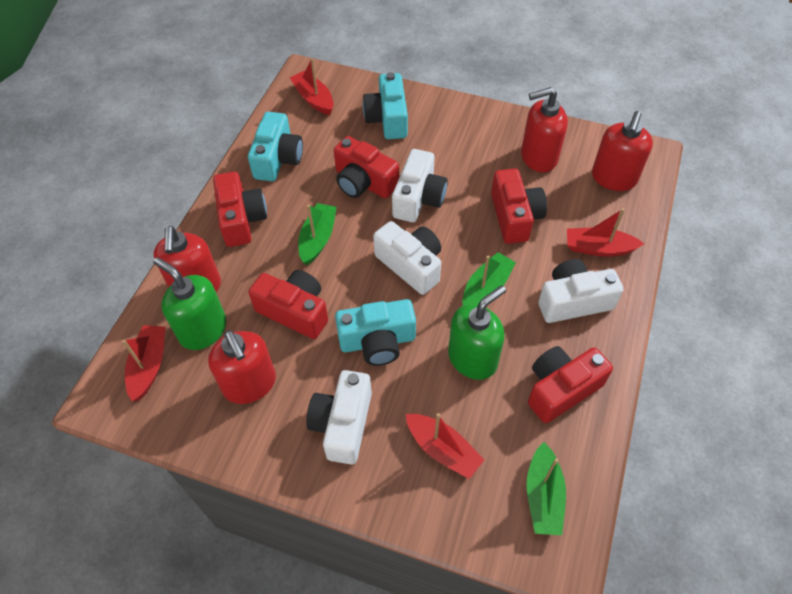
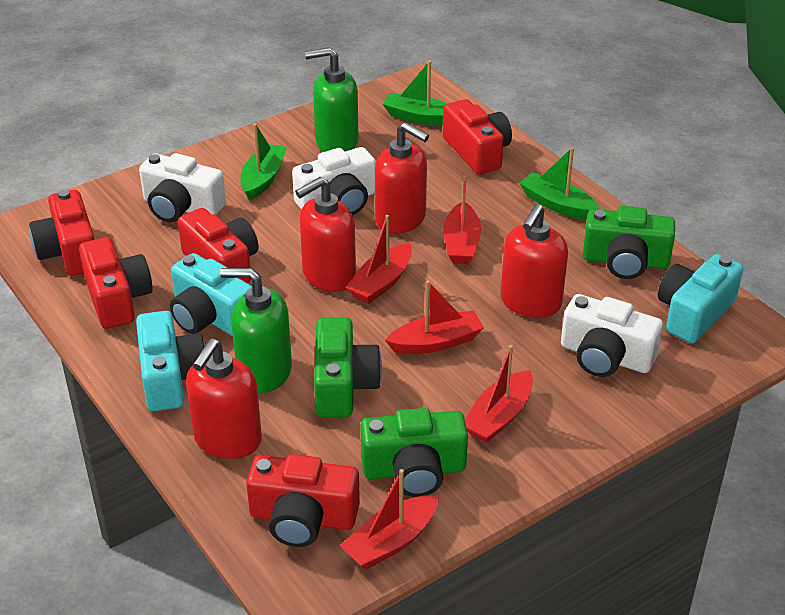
green camera: 0 -> 3
red boat: 4 -> 5
white camera: 4 -> 3

